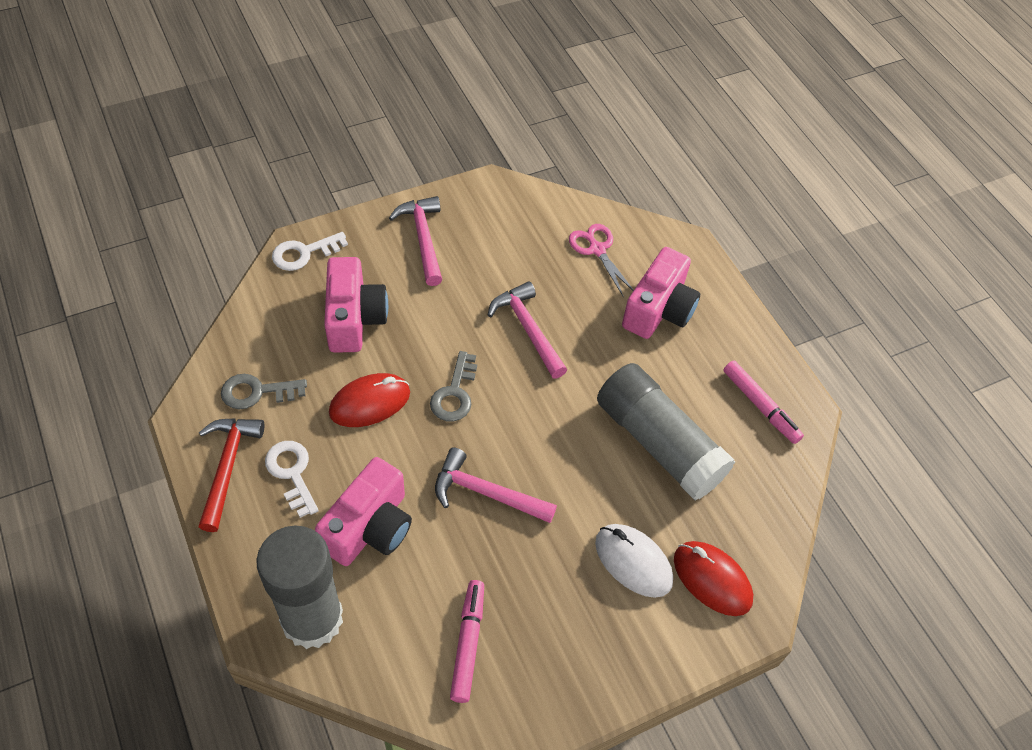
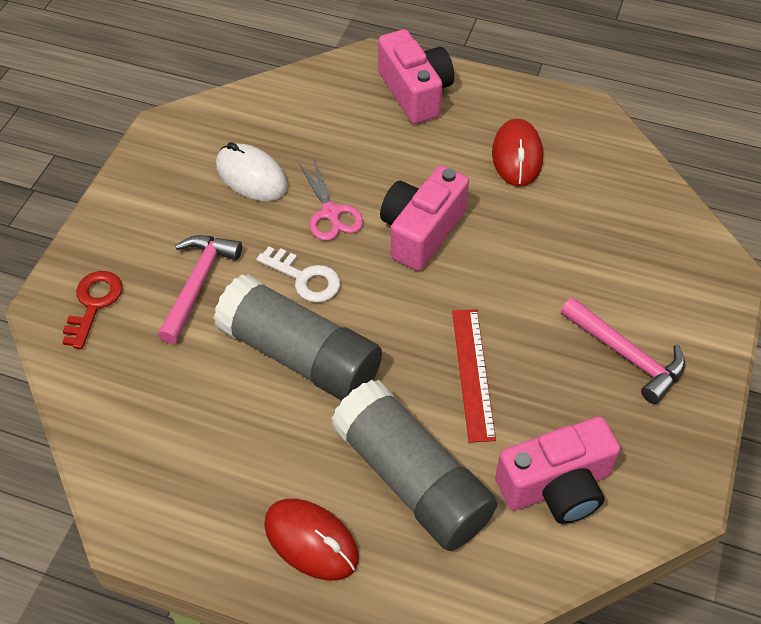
grey key: 2 -> 0
pink hammer: 3 -> 2
pink marker: 2 -> 0
red hammer: 1 -> 0
red key: 0 -> 1
red ruler: 0 -> 1
white key: 2 -> 1

